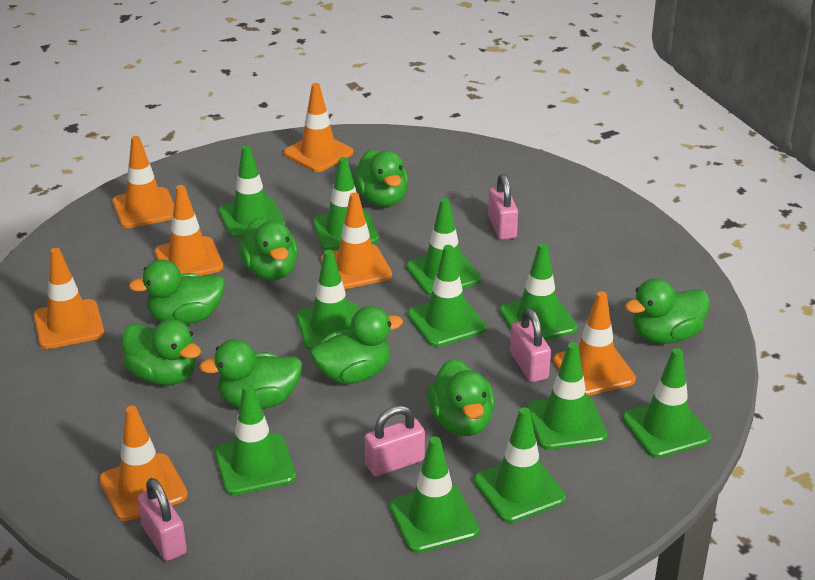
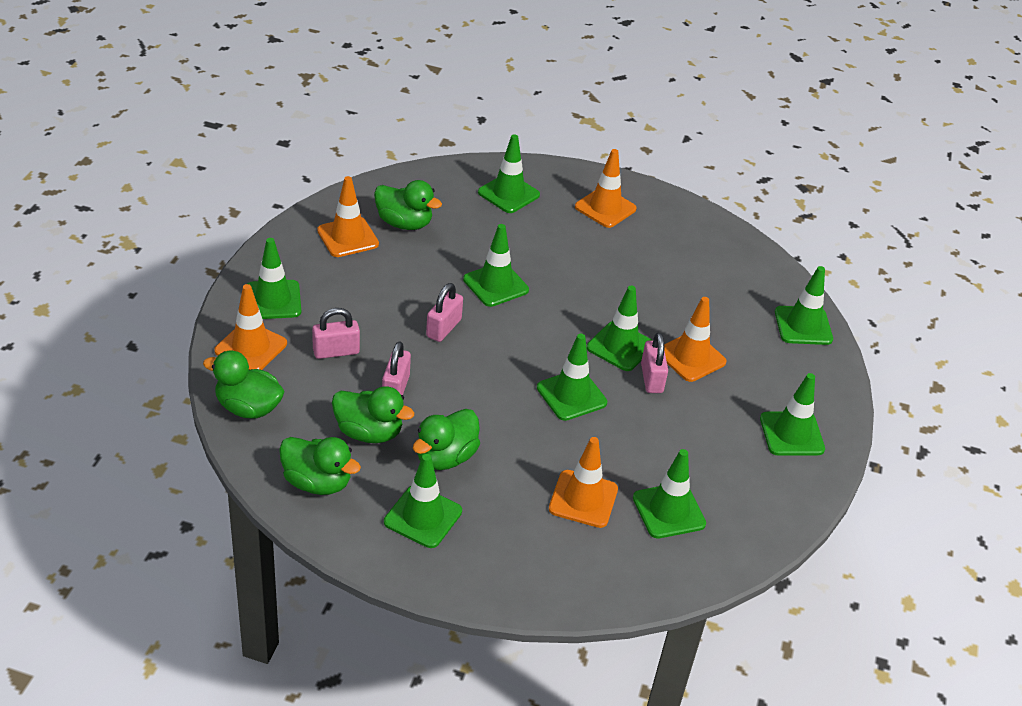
green duck: 8 -> 5
green traffic cone: 11 -> 9
orange traffic cone: 7 -> 5

